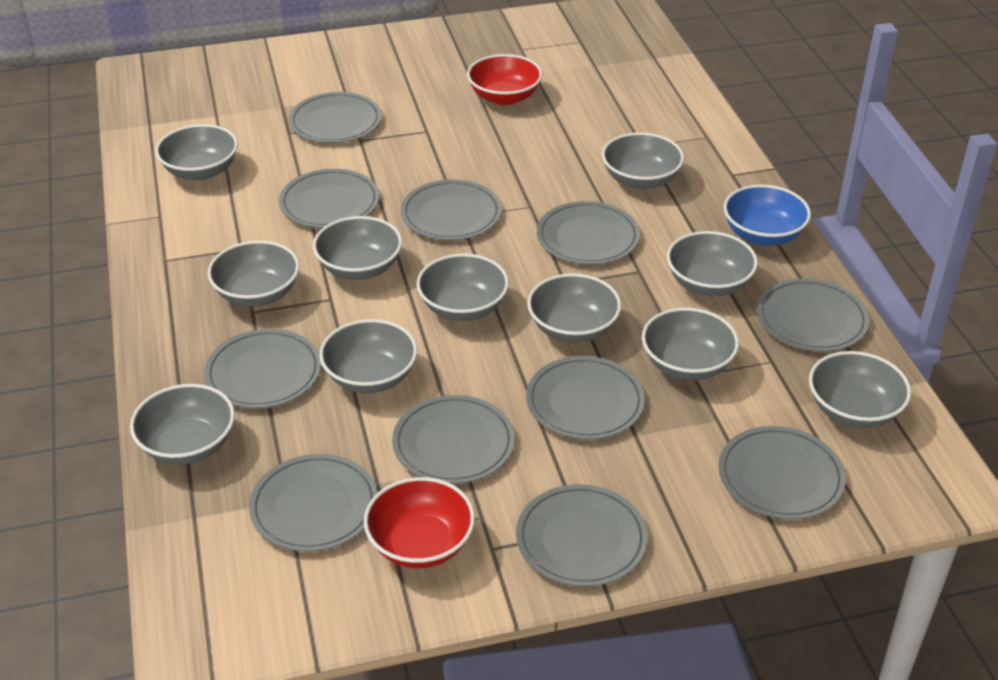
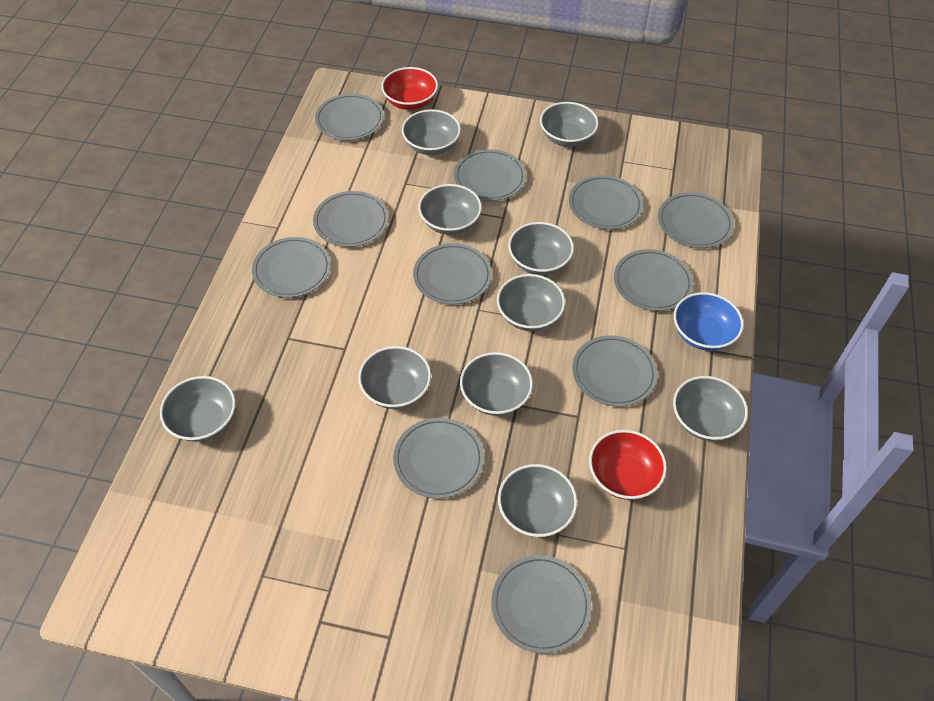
grey bowl: 11 -> 10

